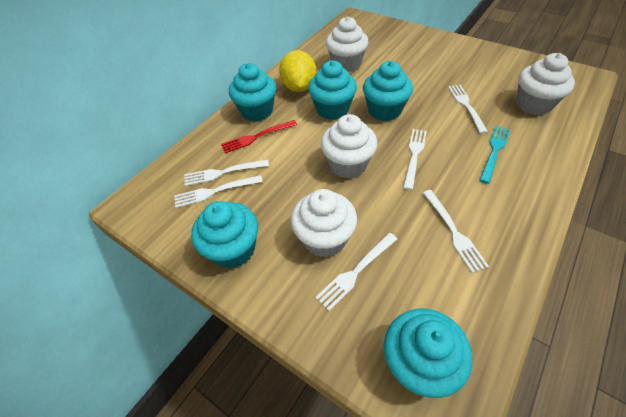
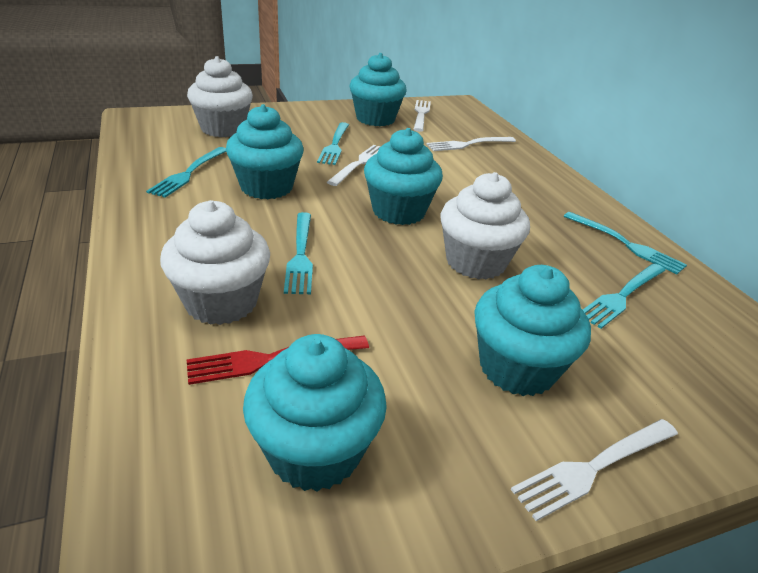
turquoise fork: 1 -> 5
white cupcake: 4 -> 3
white fork: 6 -> 4
yellow lemon: 1 -> 0

